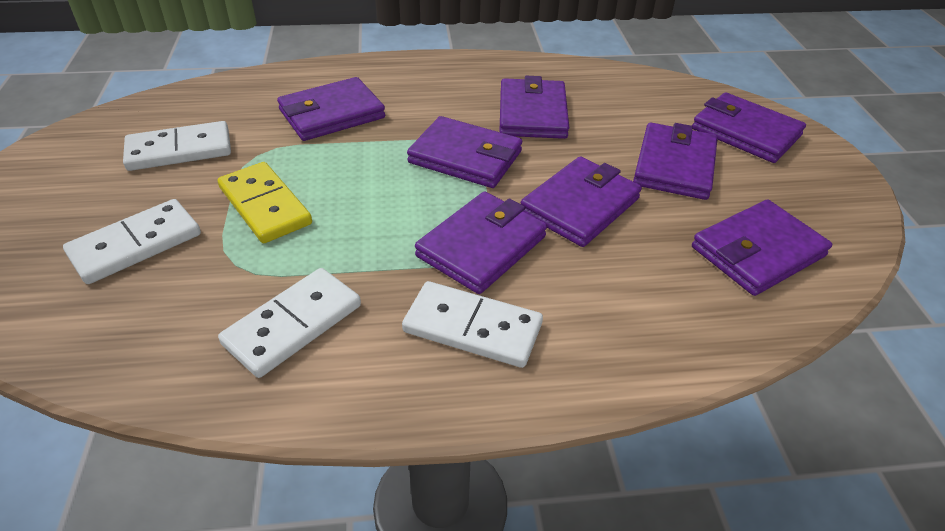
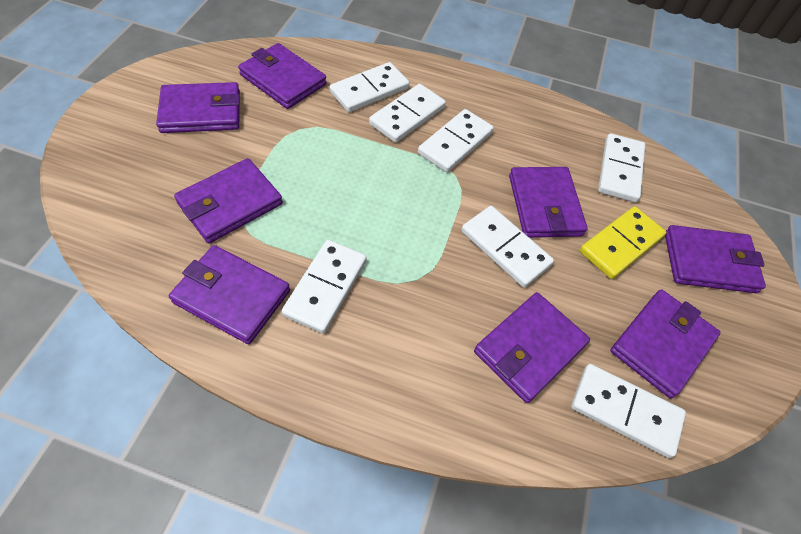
white domino: 4 -> 7

